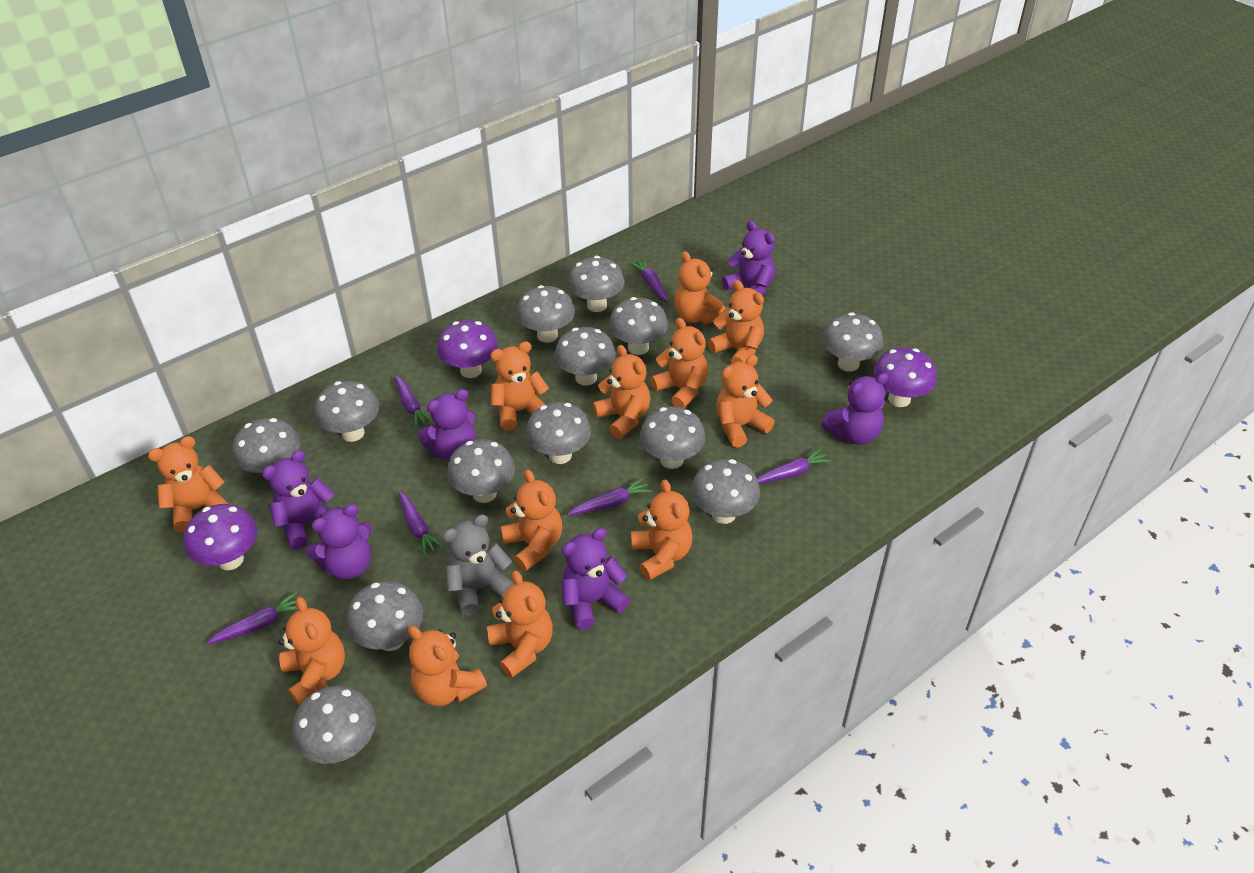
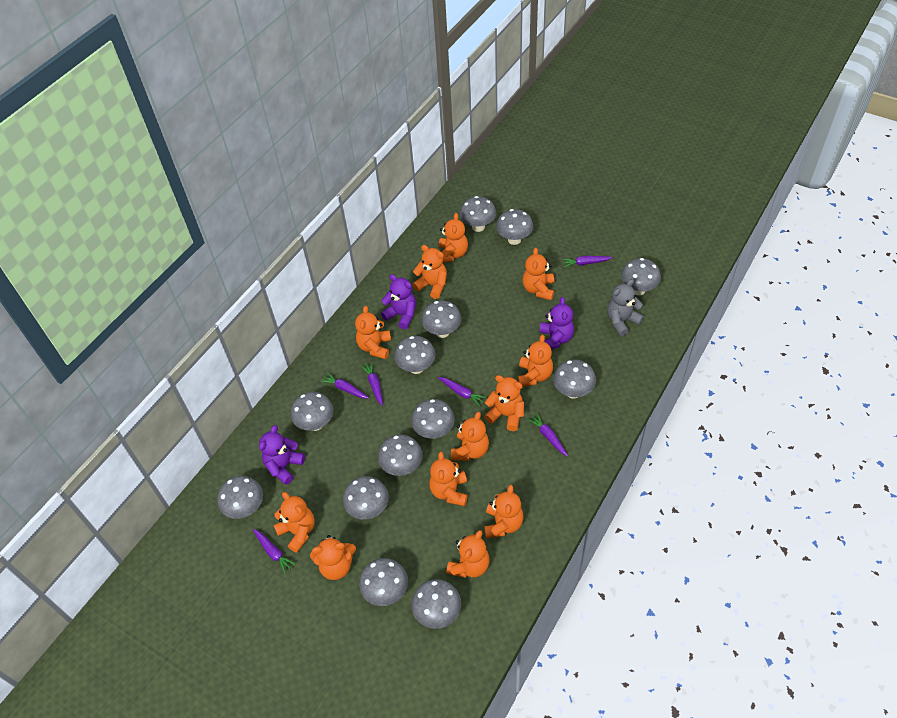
purple mushroom: 3 -> 0
purple teddy bear: 6 -> 3

